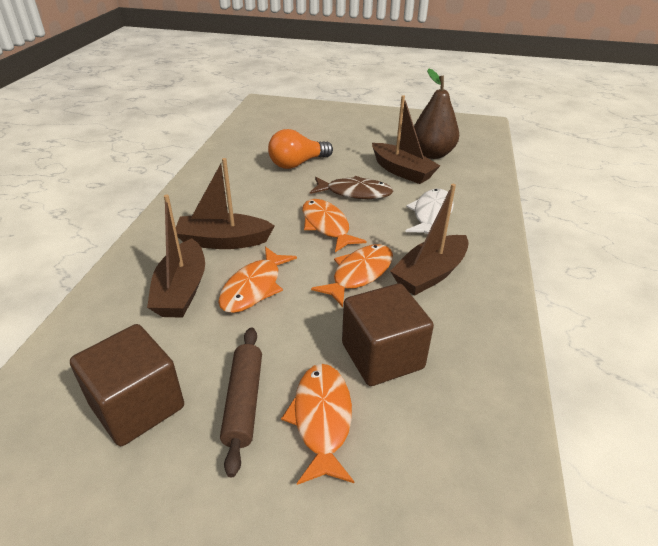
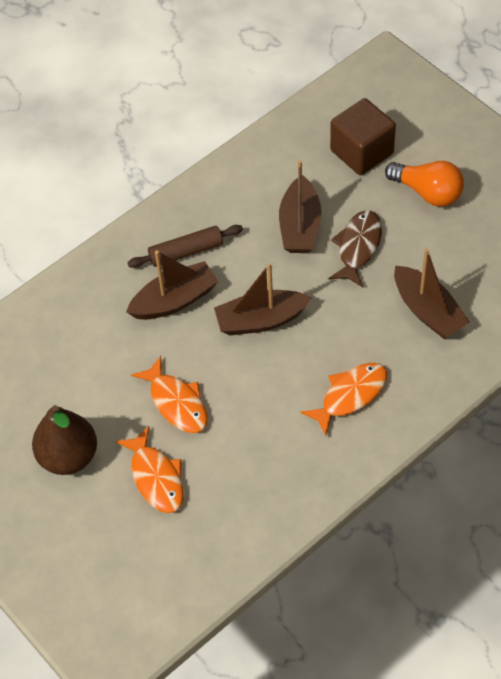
brown cube: 2 -> 1
orange fish: 4 -> 3
white fish: 1 -> 0

